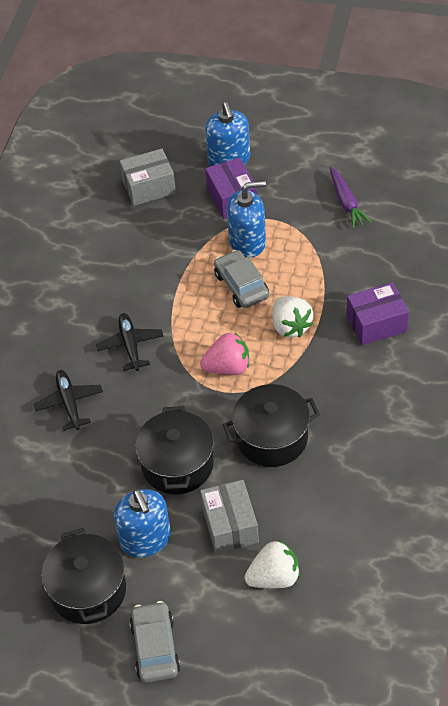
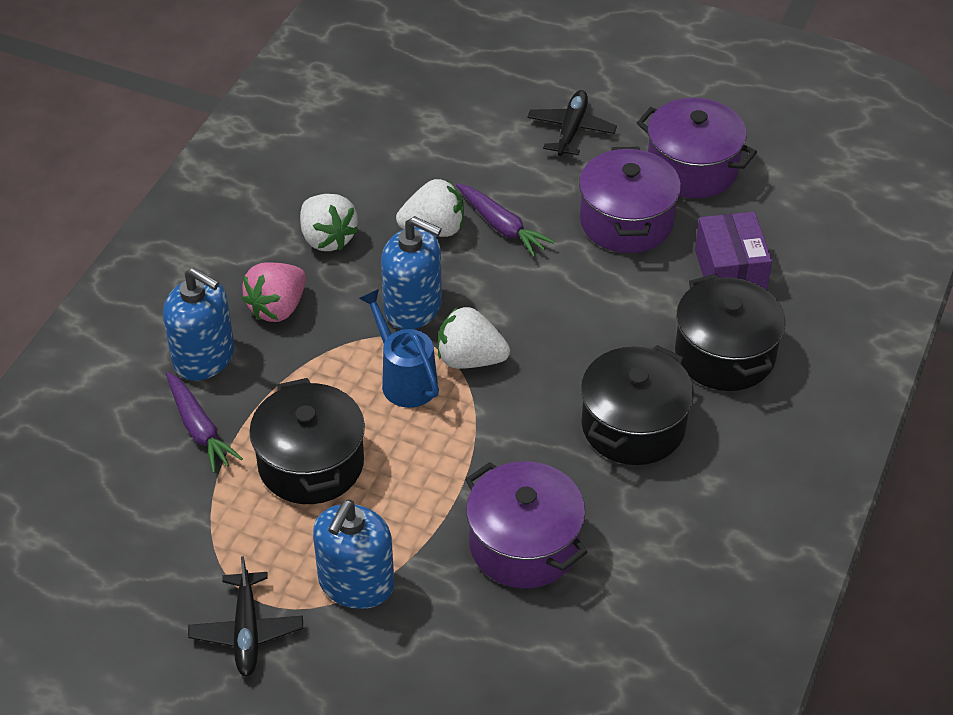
blue watering can: 0 -> 1
grey box: 2 -> 0
grey car: 2 -> 0
purple box: 2 -> 1
purple carrot: 1 -> 2
purple pot: 0 -> 3
white strawberry: 2 -> 3

